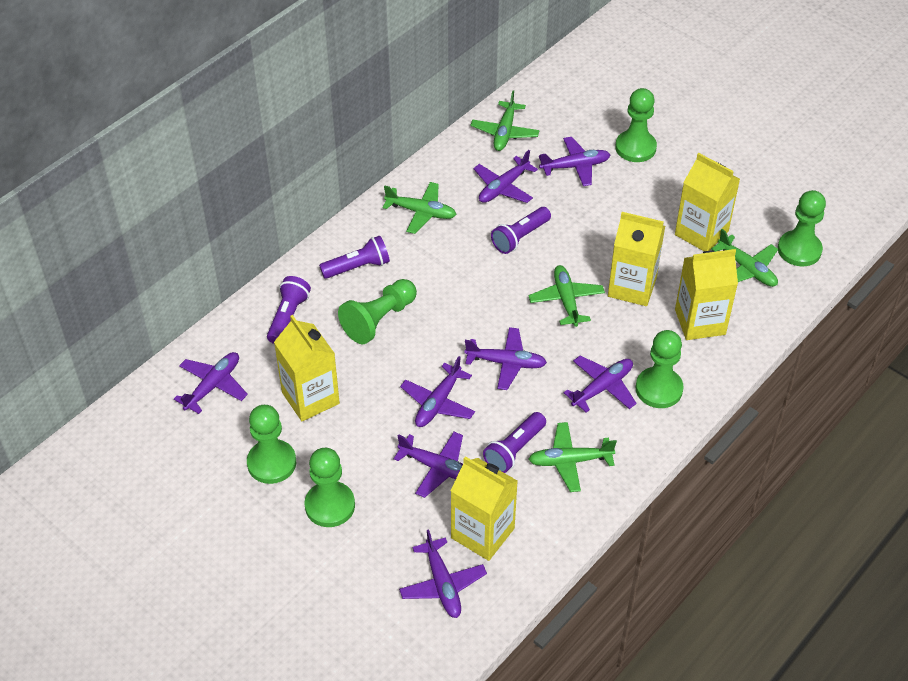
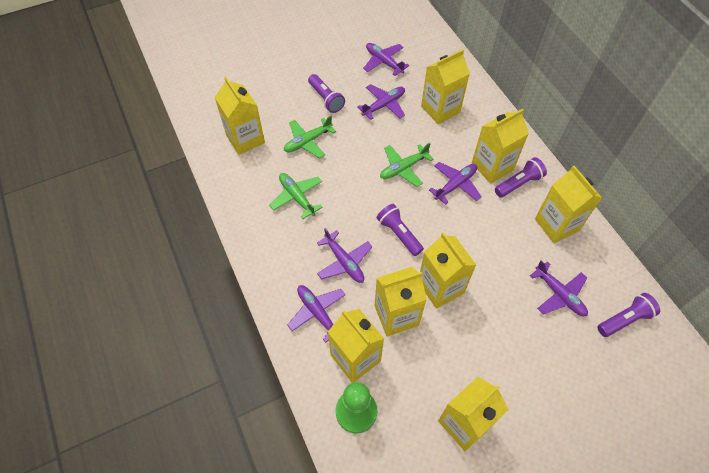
green pawn: 6 -> 1
green plane: 5 -> 3
purple plane: 8 -> 6
yellow carton: 5 -> 8

